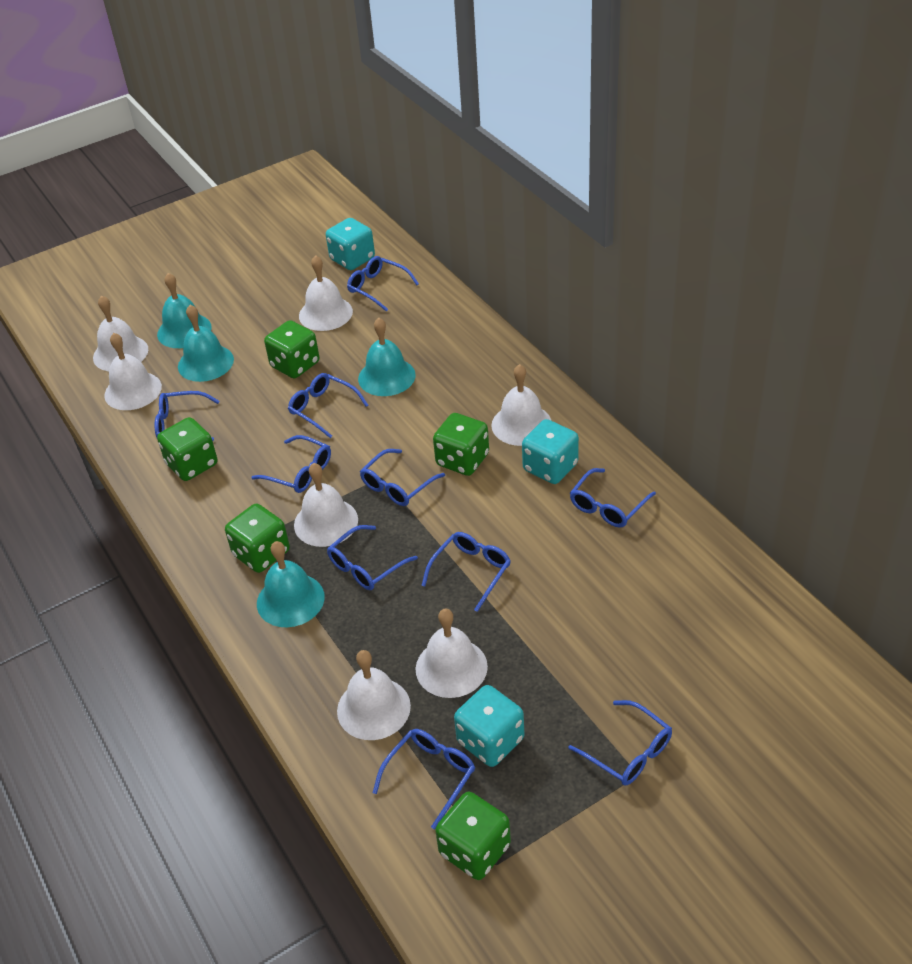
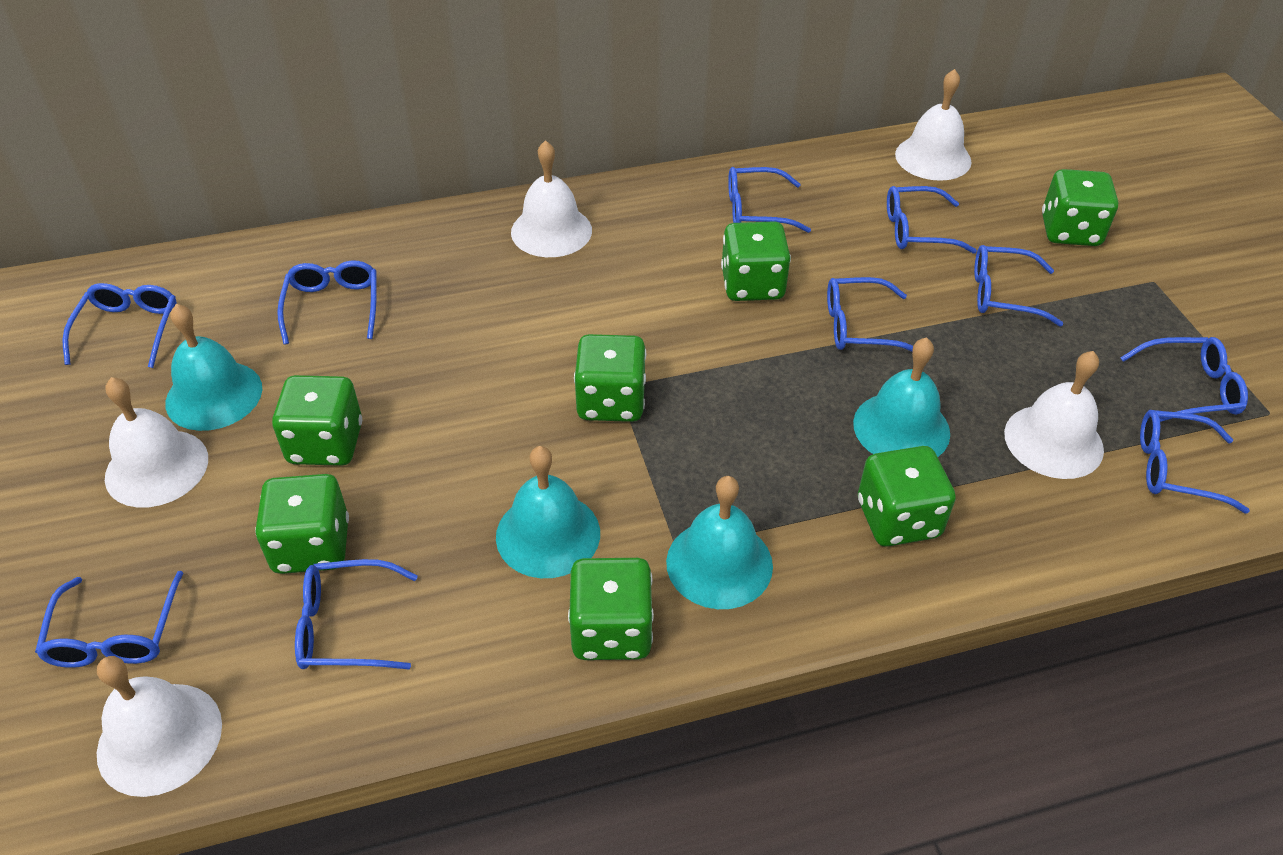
green dice: 5 -> 7
turquoise dice: 3 -> 0
white bell: 7 -> 5

